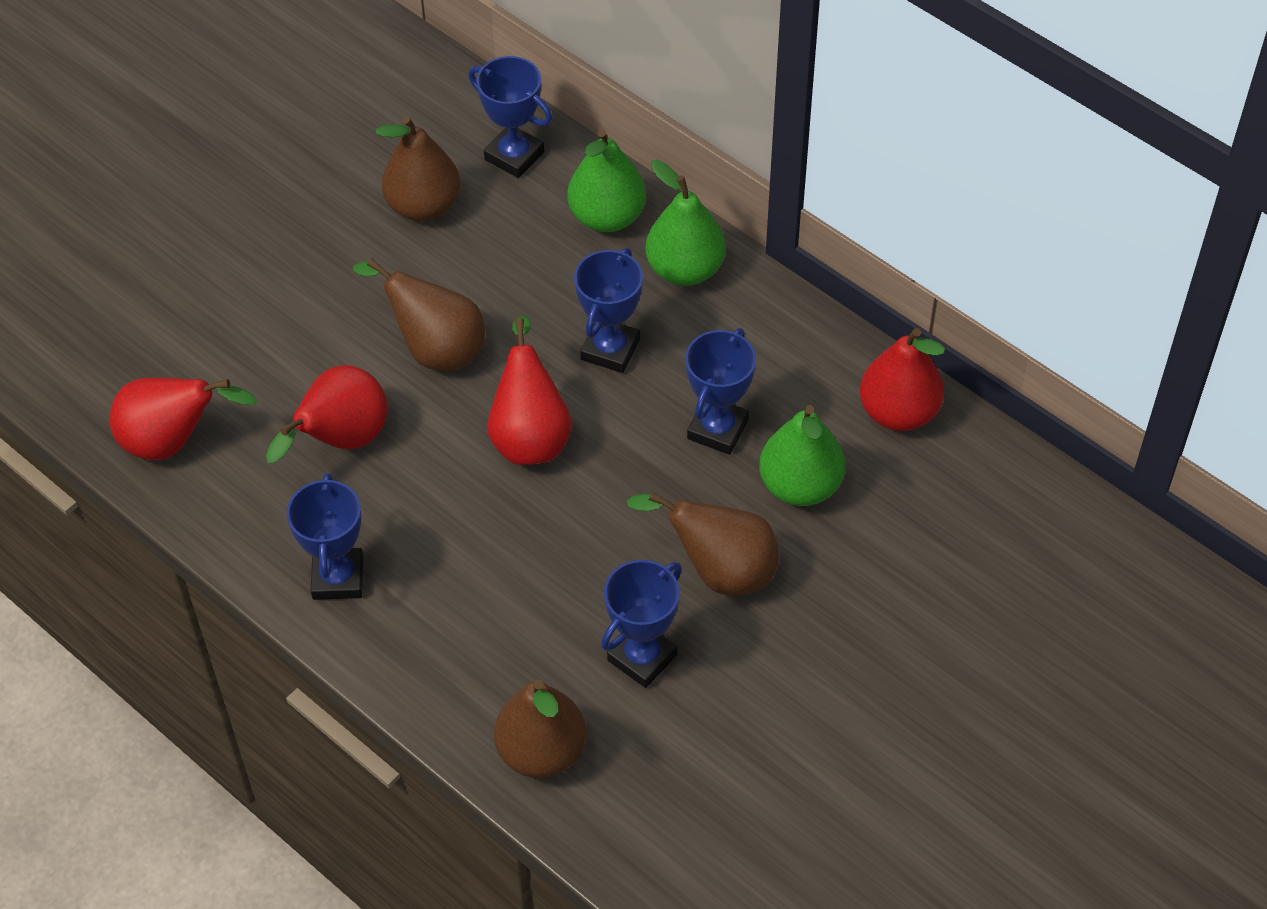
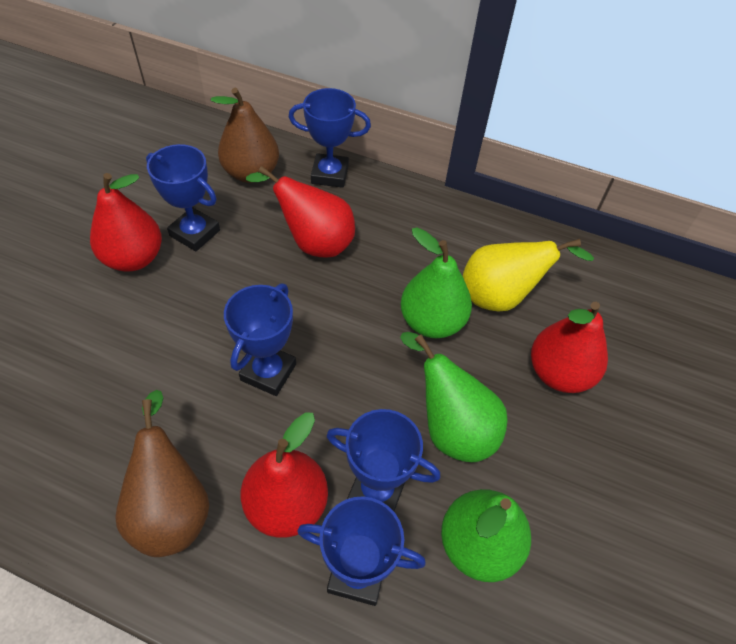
brown pear: 4 -> 2
yellow pear: 0 -> 1

